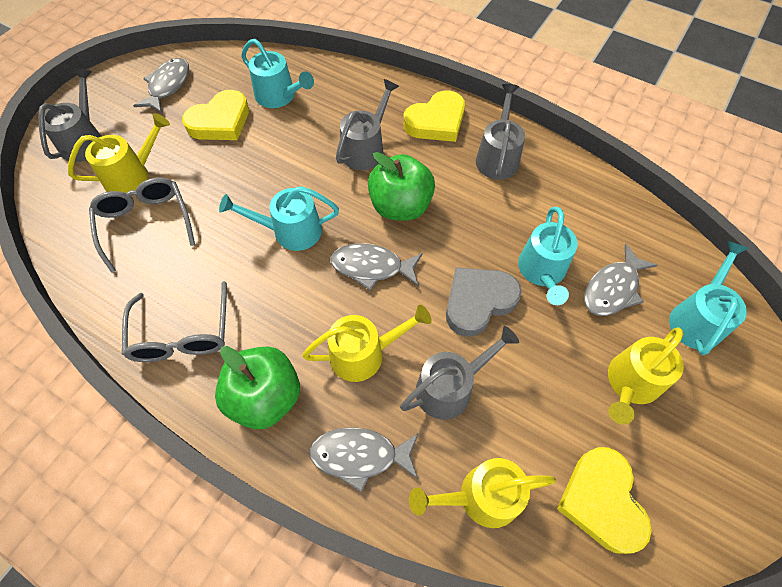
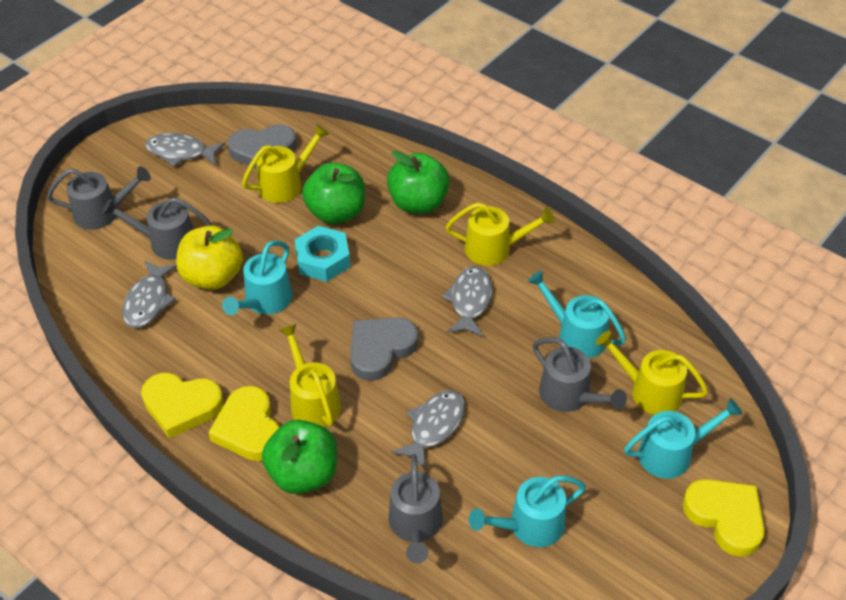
green apple: 2 -> 3
grey glasses: 2 -> 0
grey heart: 1 -> 2
turquoise nut: 0 -> 1
yellow apple: 0 -> 1

